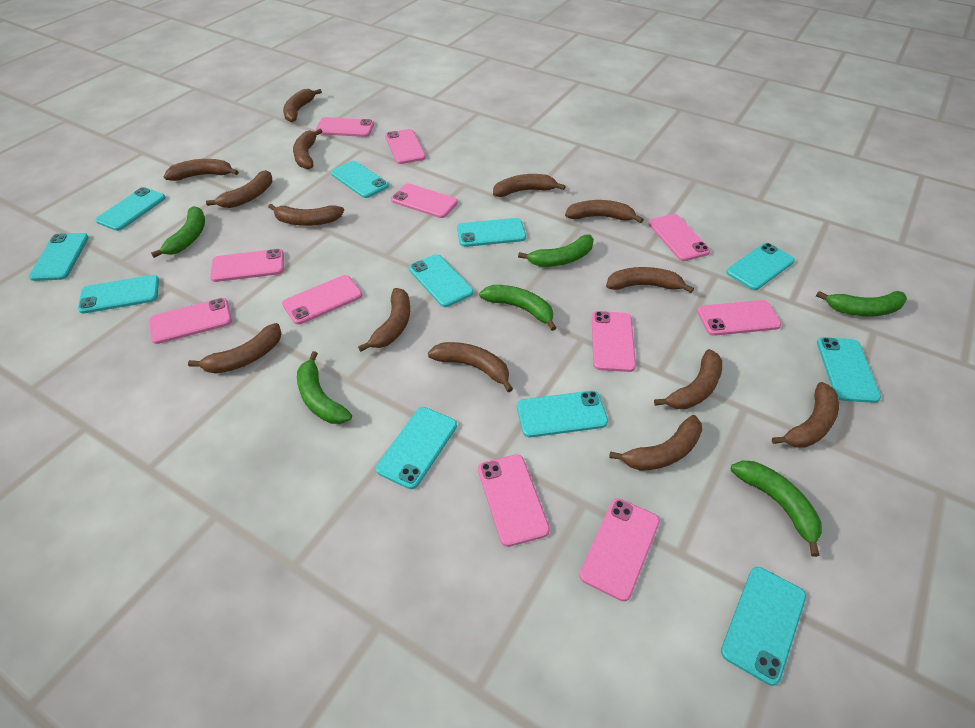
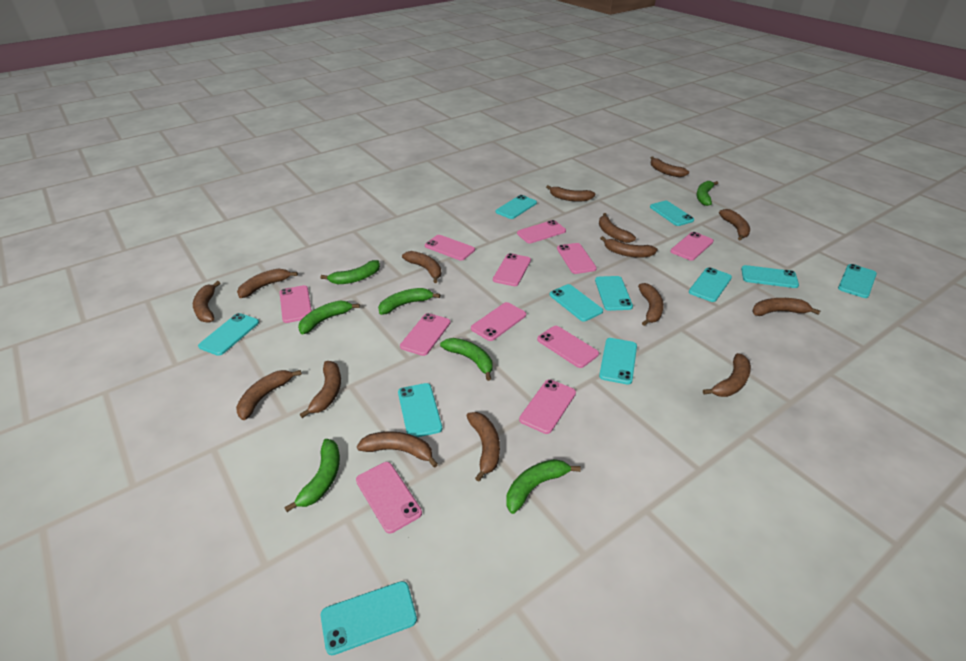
brown banana: 14 -> 15
green banana: 6 -> 7

